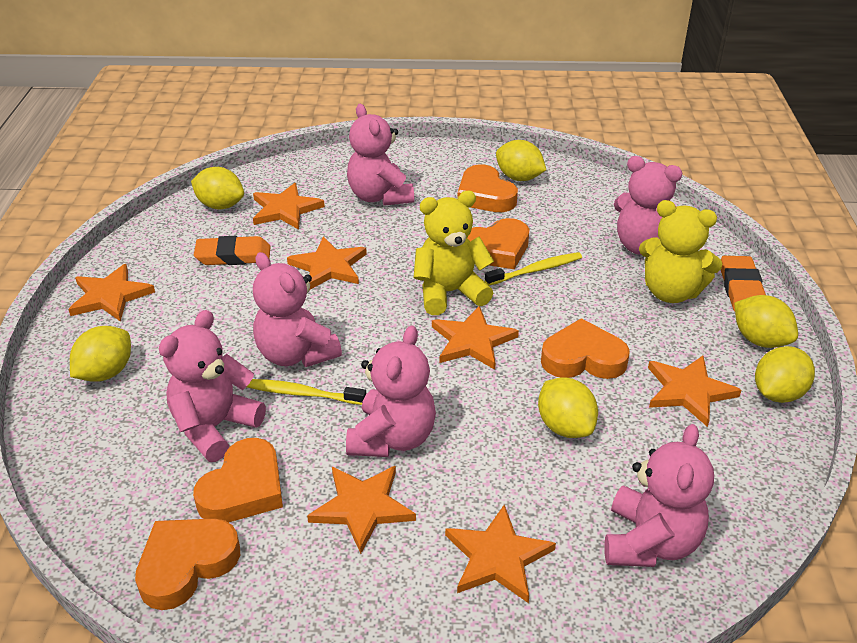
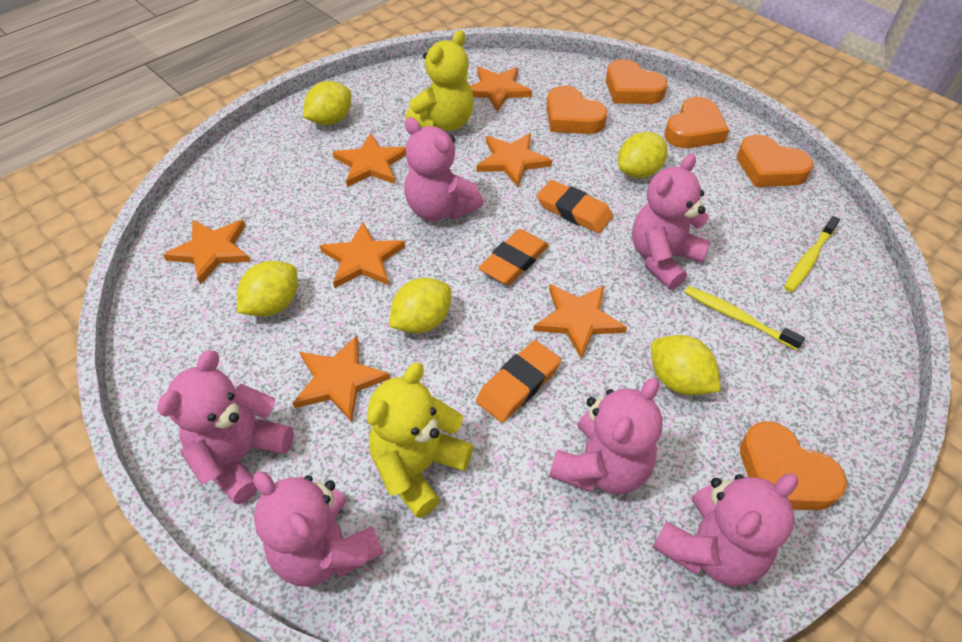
orange eraser: 2 -> 3
yellow lemon: 6 -> 5

